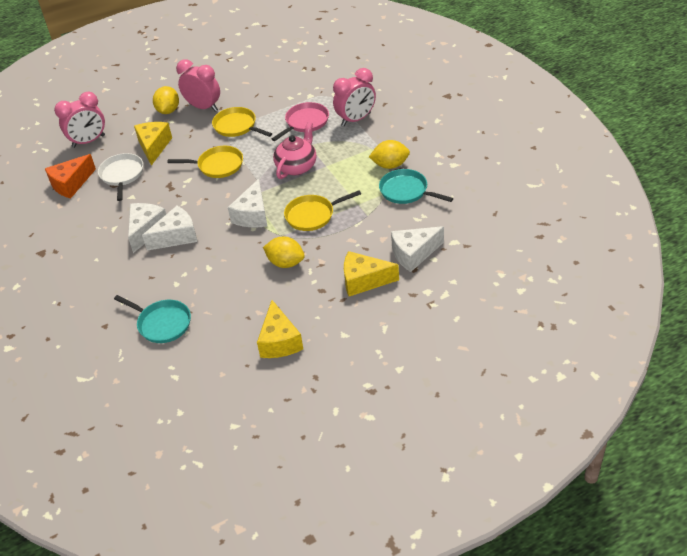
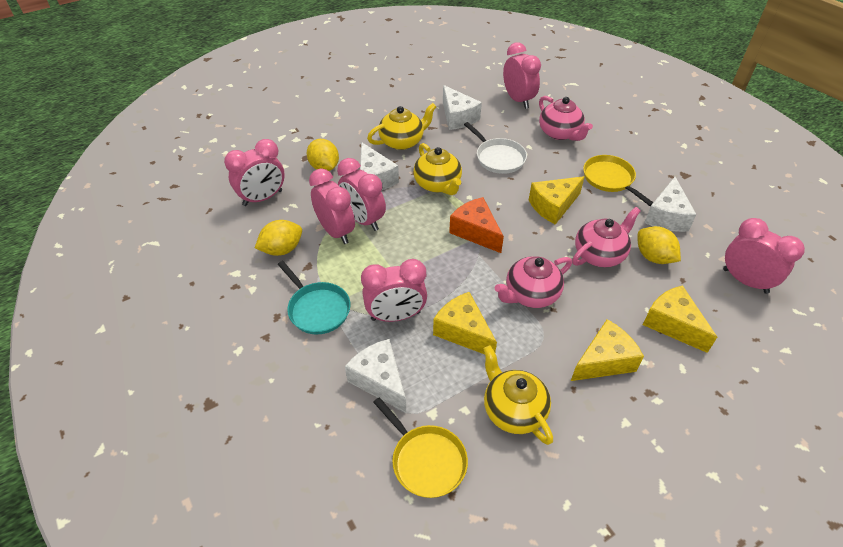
pink clock: 3 -> 6
pink pan: 1 -> 0
pink teapot: 1 -> 3
turquoise pan: 2 -> 1
yellow cheese: 3 -> 4
yellow pan: 3 -> 2
yellow teapot: 0 -> 3

